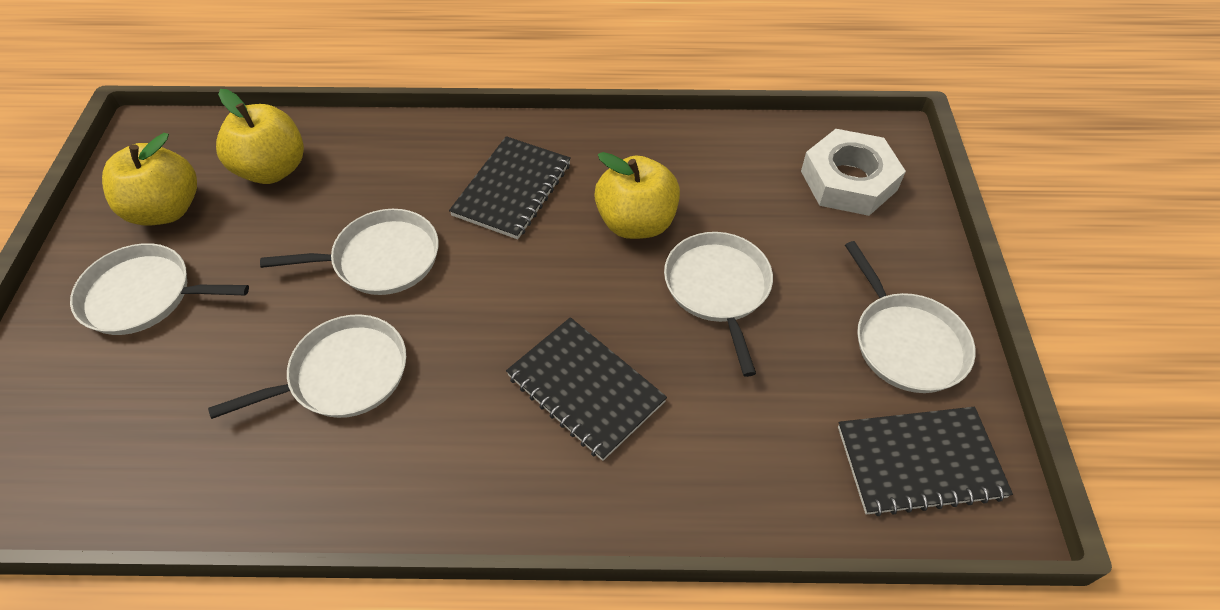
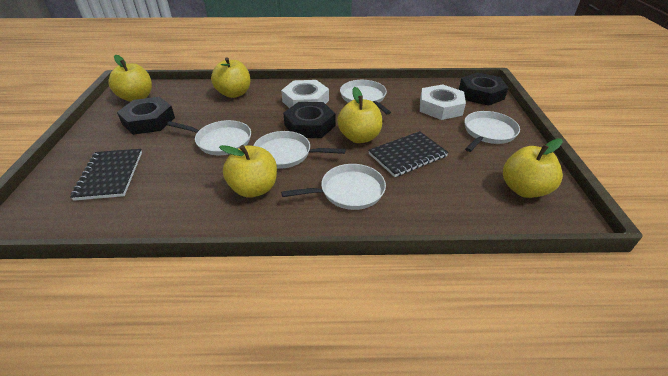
black notebook: 3 -> 2
black nut: 0 -> 3
white nut: 1 -> 2
yellow apple: 3 -> 5

